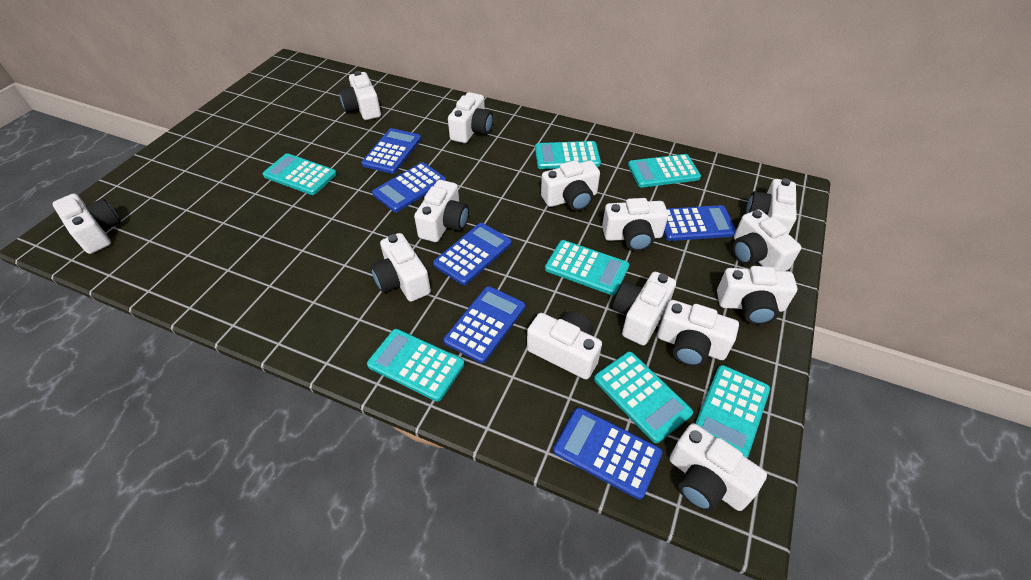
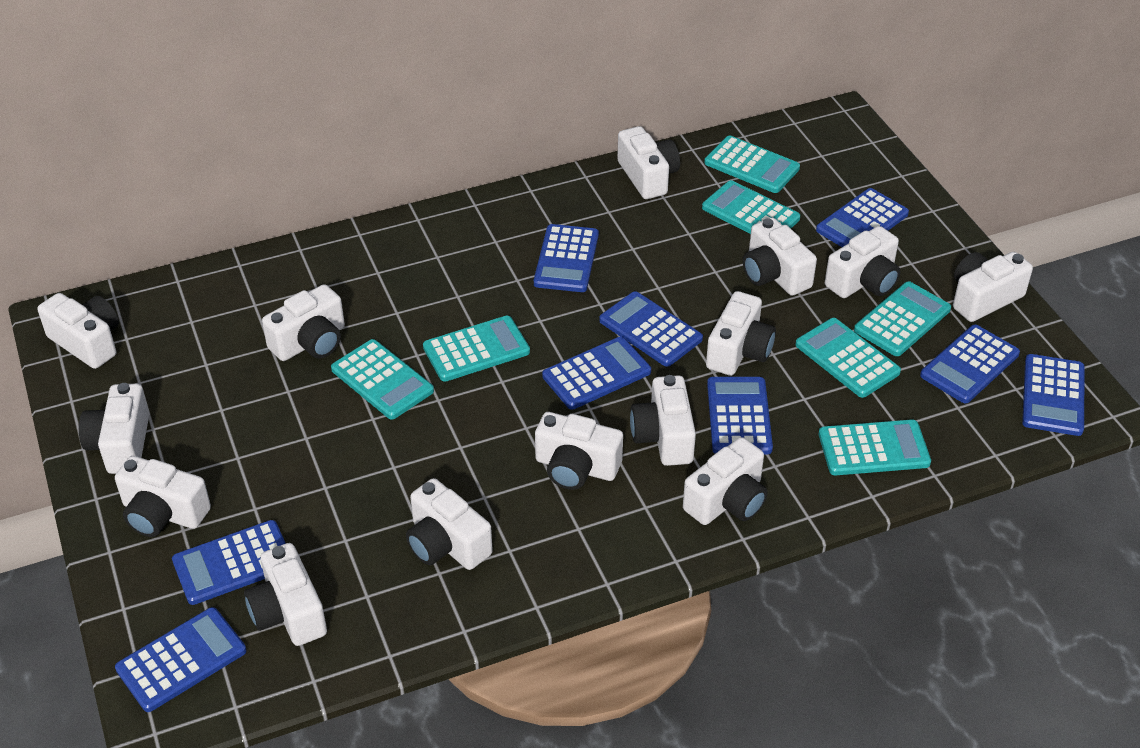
blue calculator: 6 -> 9

